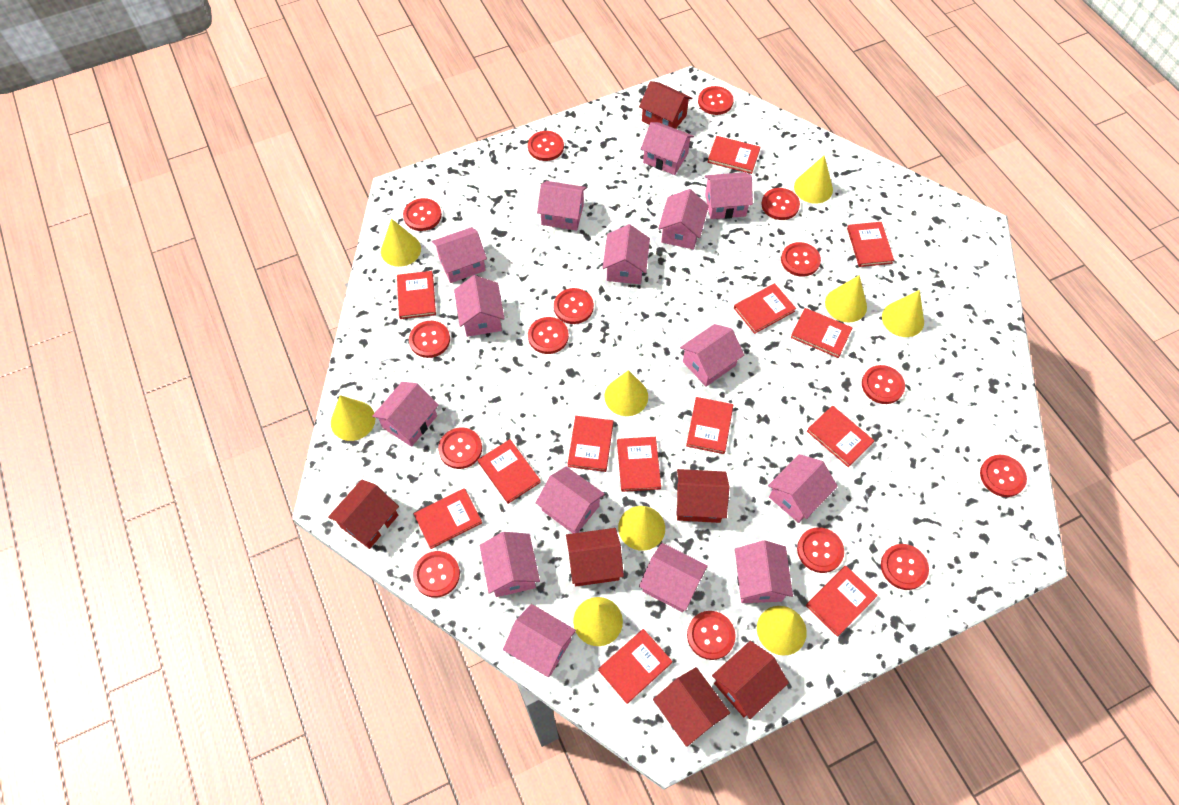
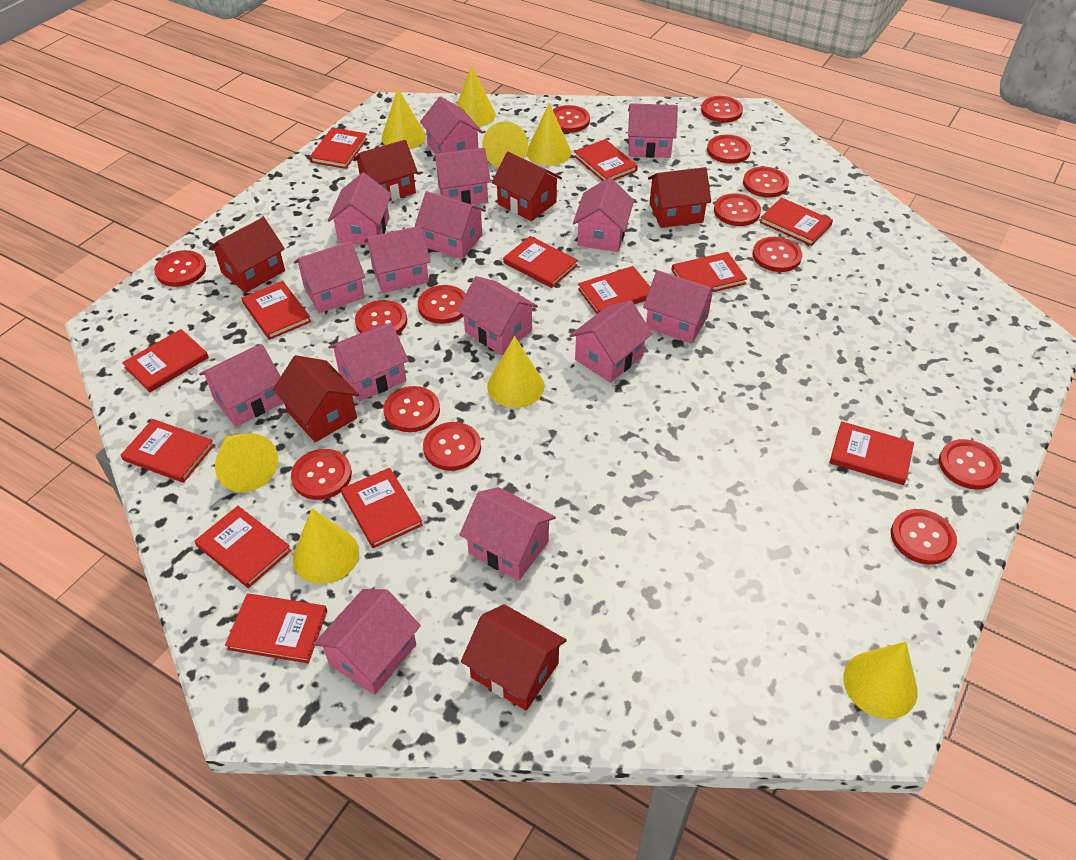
red button: 15 -> 14
yellow cone: 9 -> 8

